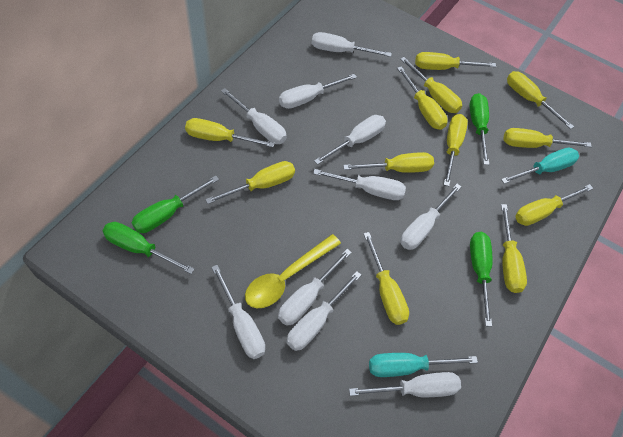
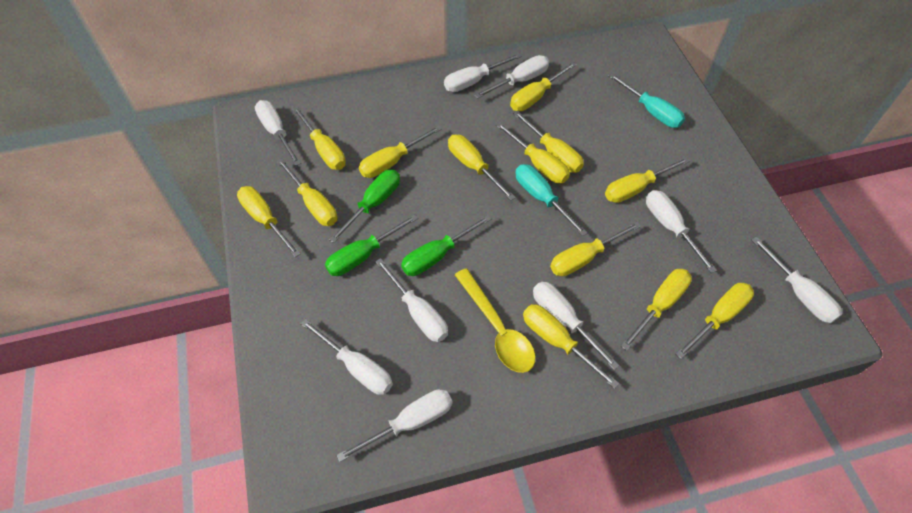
green screwdriver: 4 -> 3
white screwdriver: 10 -> 9
yellow screwdriver: 12 -> 13

